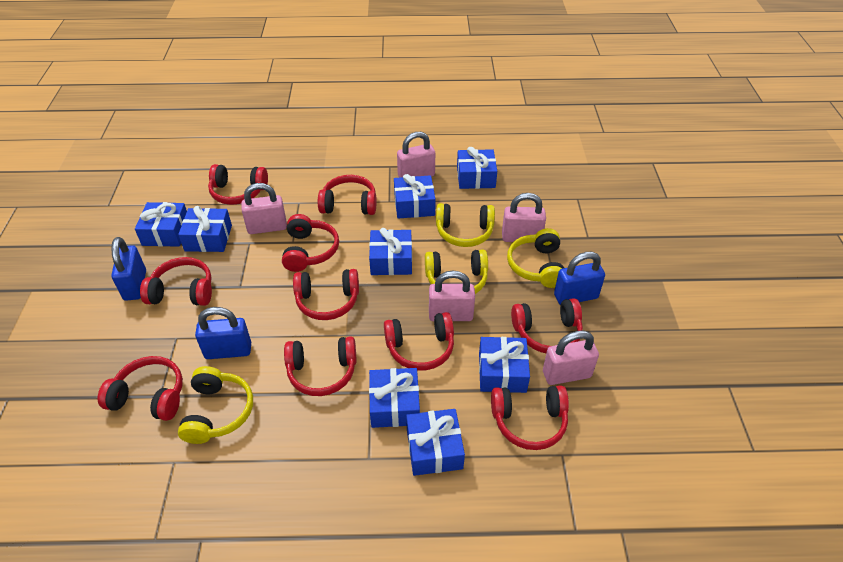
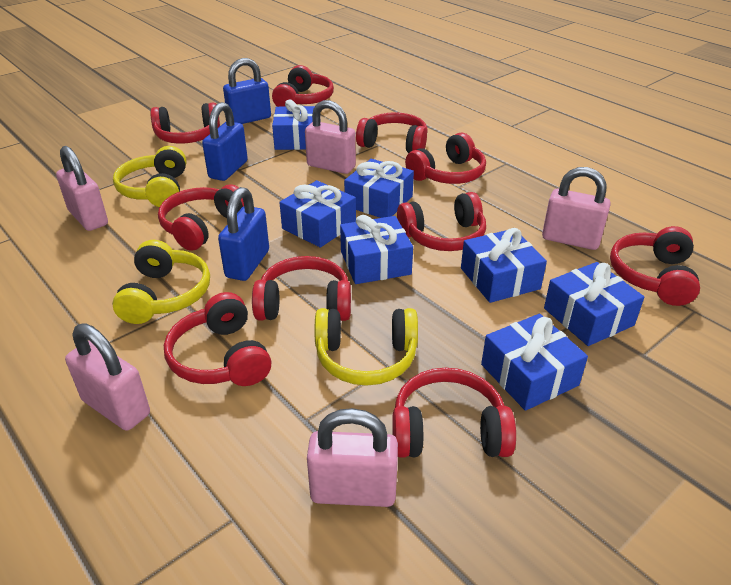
blue gift: 8 -> 7
yellow headphones: 4 -> 3

